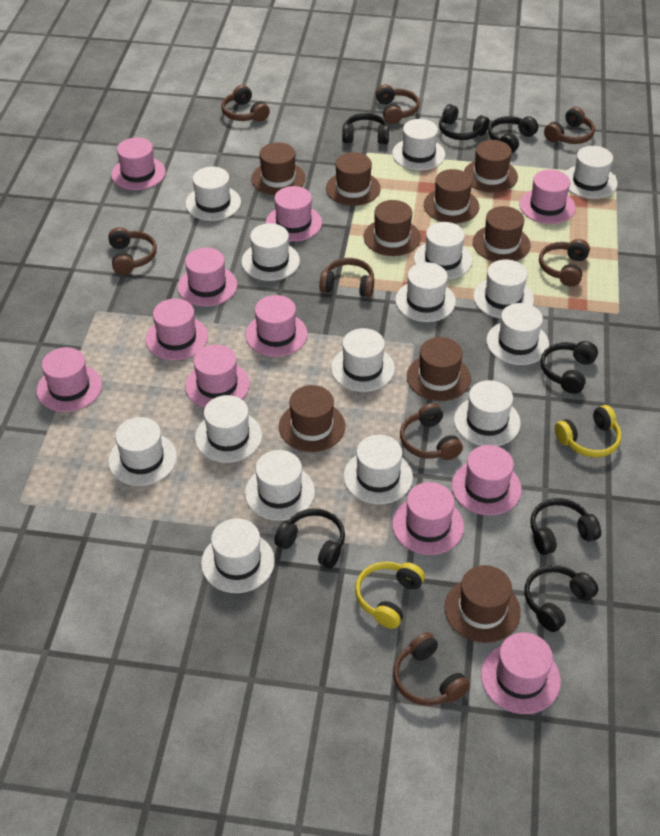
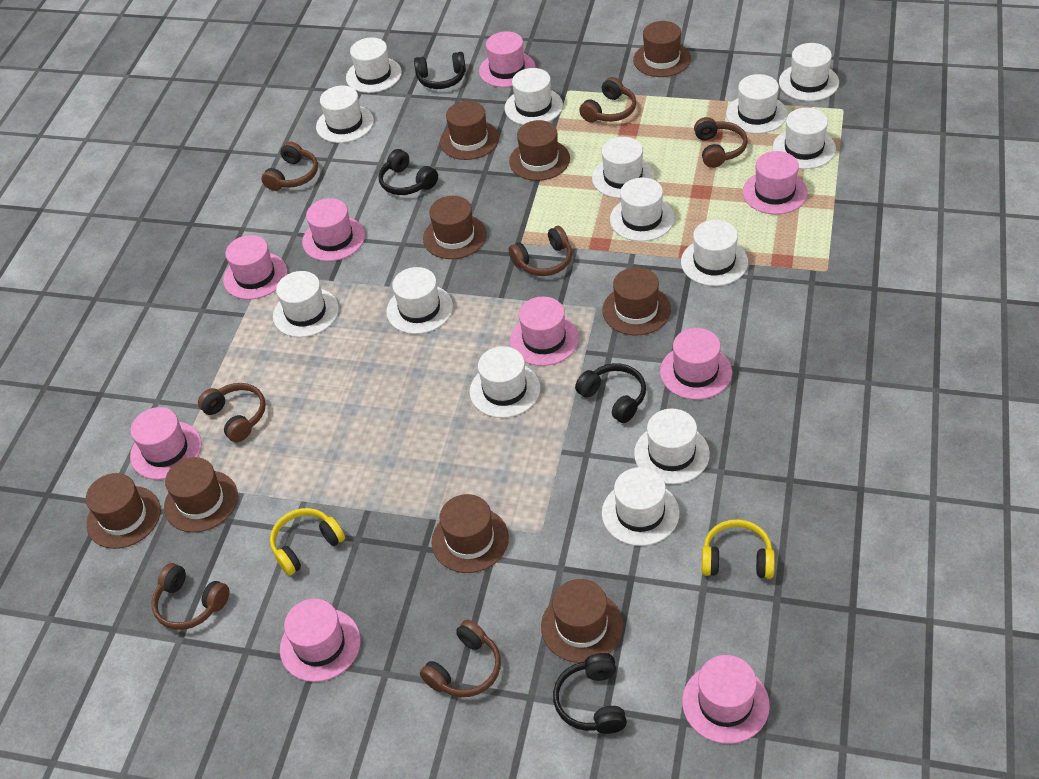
black headphones: 7 -> 4
brown headphones: 8 -> 7
pink hat: 11 -> 9
white hat: 15 -> 14

